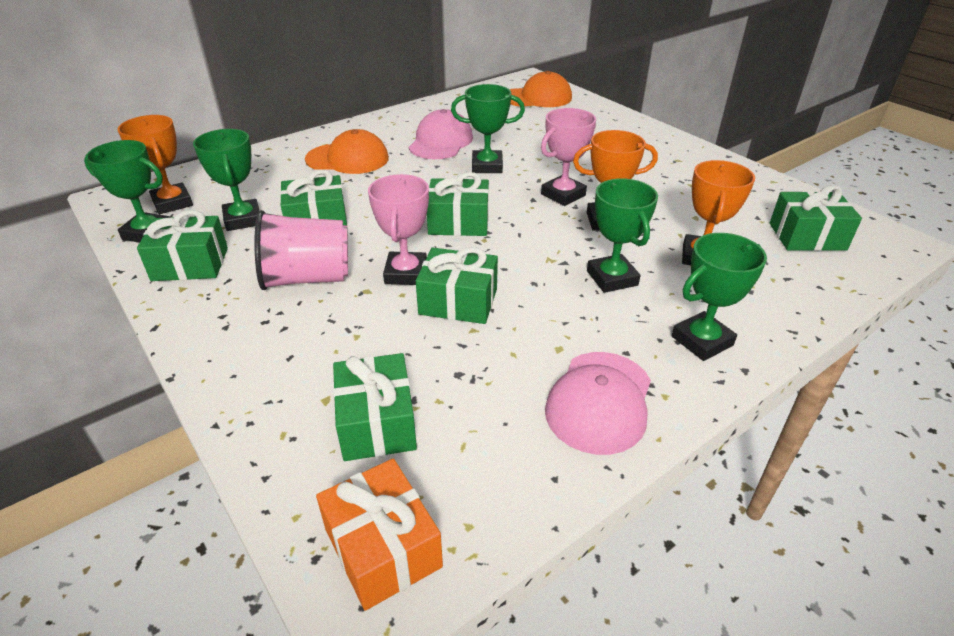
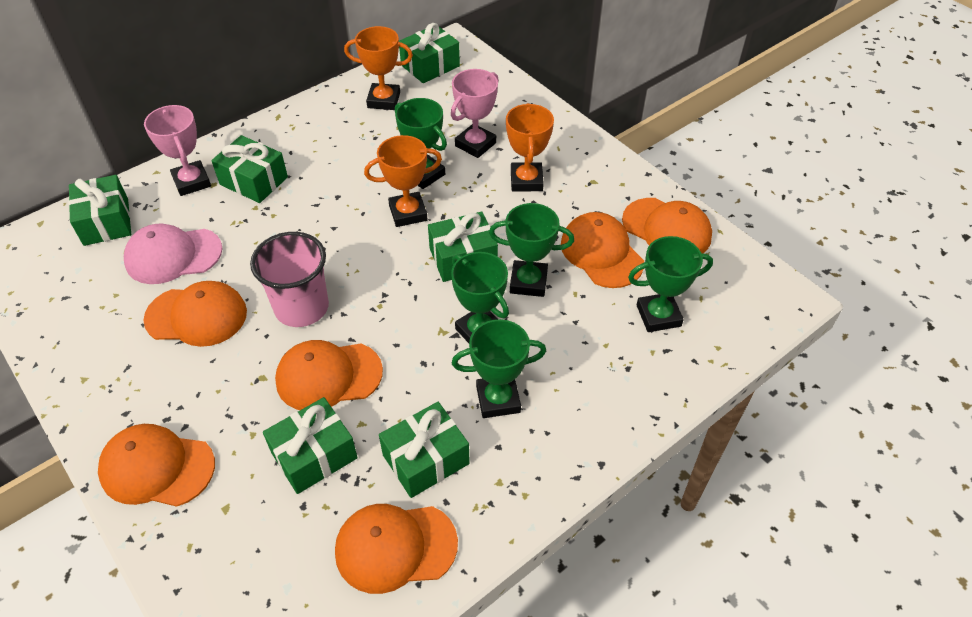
orange cap: 2 -> 6
orange gift: 1 -> 0
pink cap: 2 -> 1

